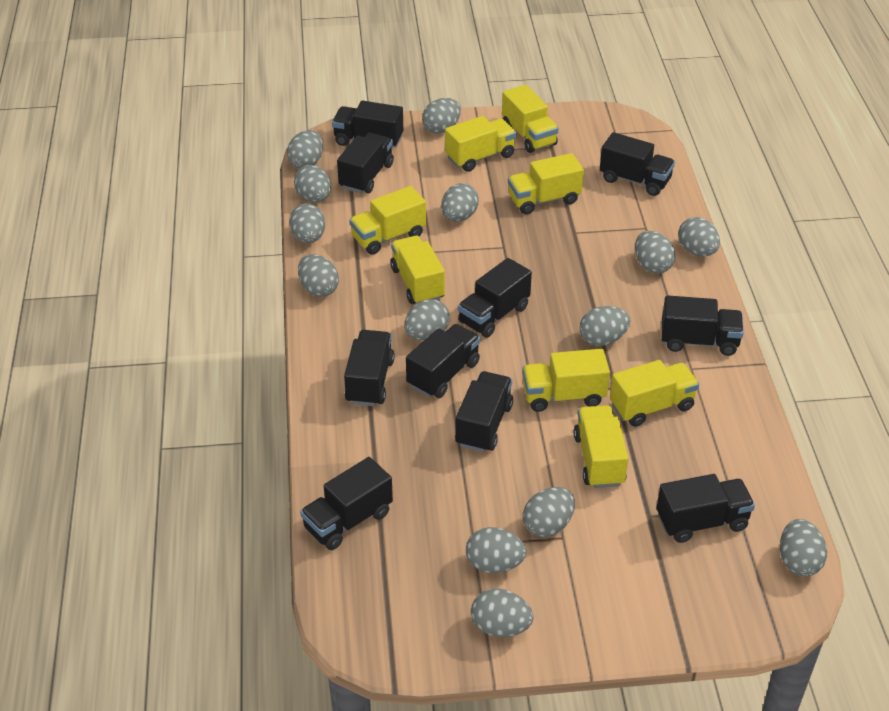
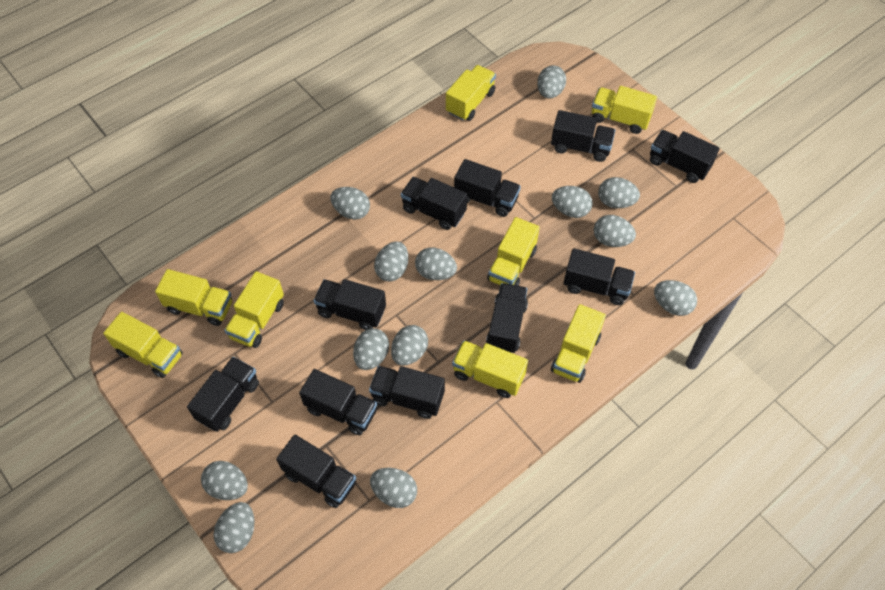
black truck: 10 -> 11
grey egg: 14 -> 13

